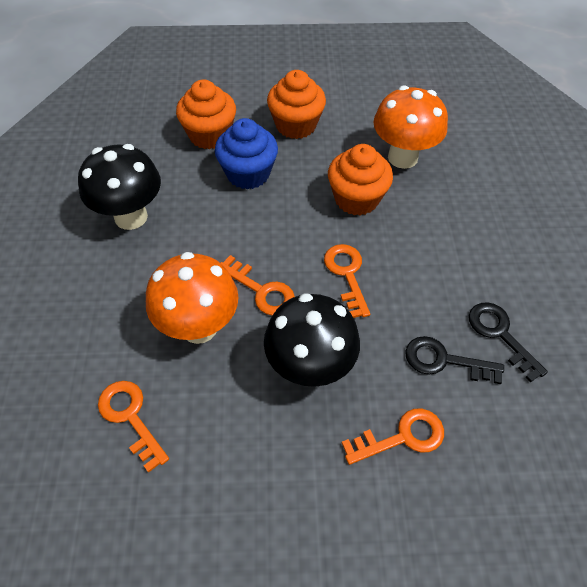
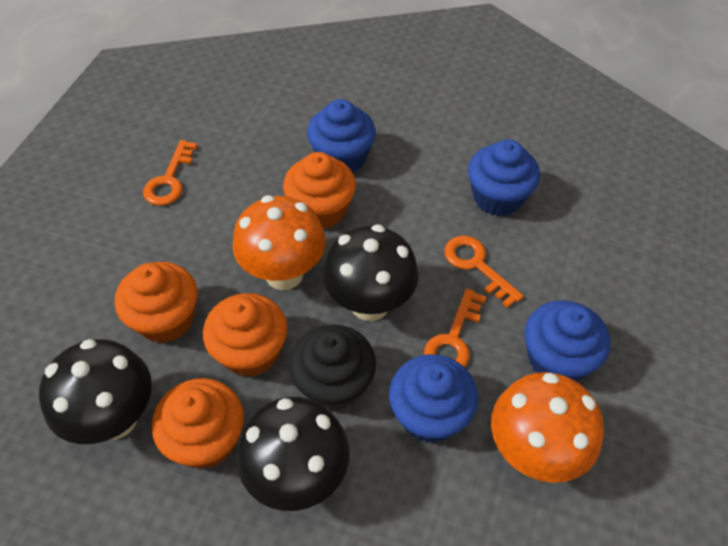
black cupcake: 0 -> 1
black key: 2 -> 0
black mushroom: 2 -> 3
blue cupcake: 1 -> 4
orange cupcake: 3 -> 4
orange key: 4 -> 3

